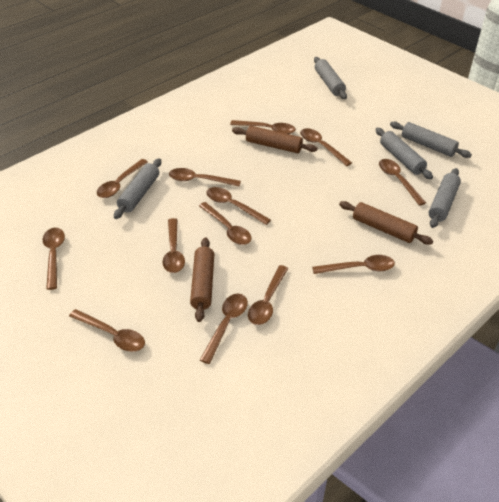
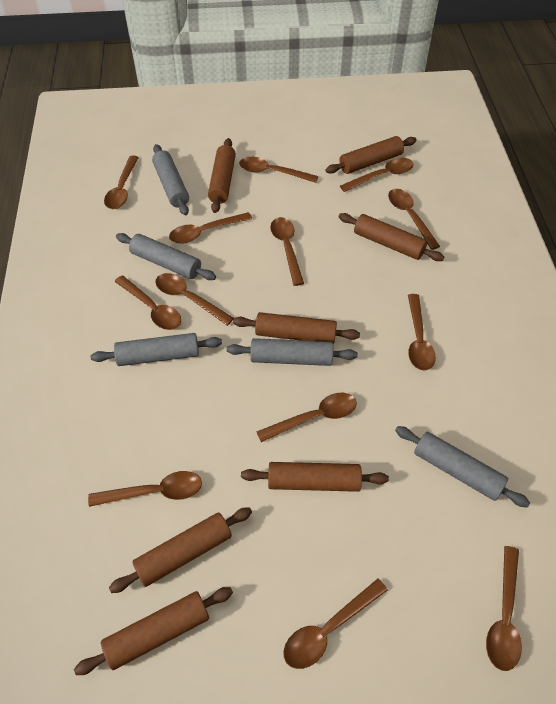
brown rolling pin: 3 -> 7

